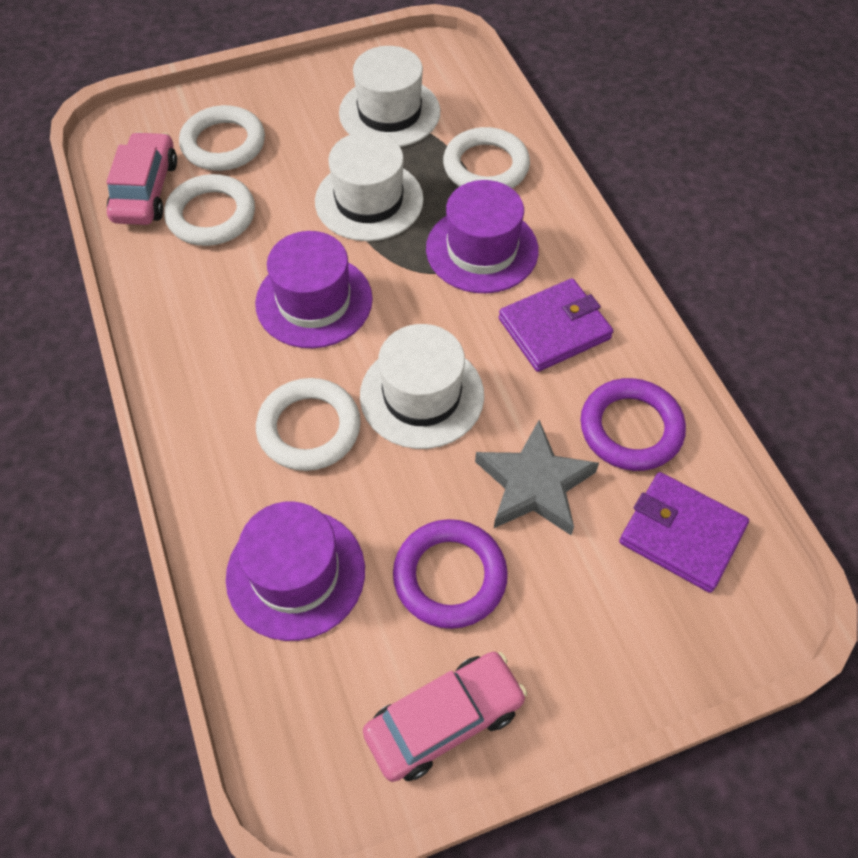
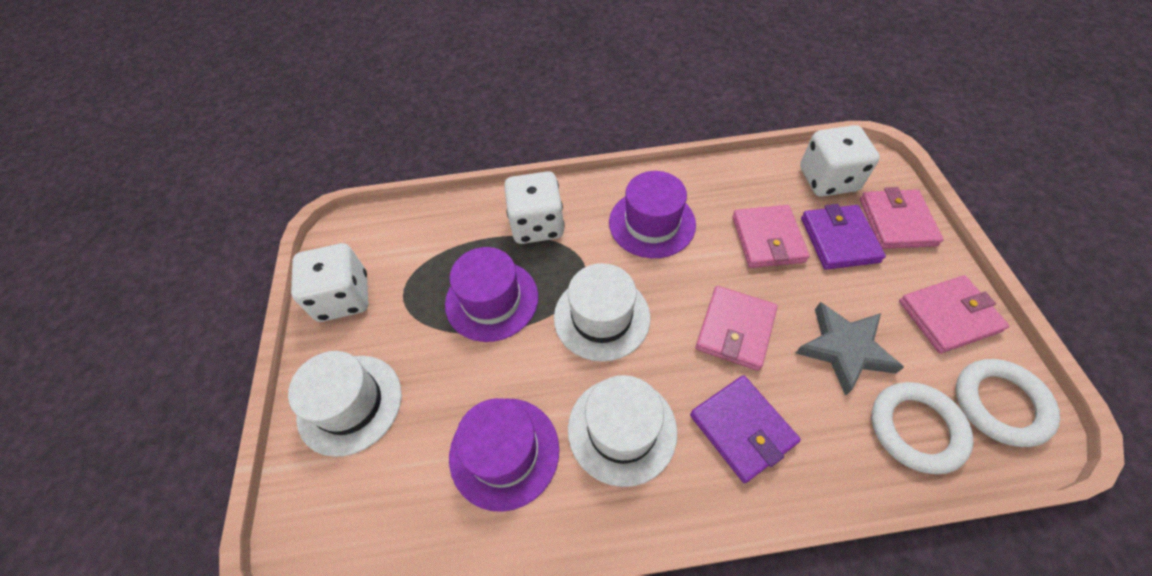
pink car: 2 -> 0
pink wallet: 0 -> 4
purple ring: 2 -> 0
white dice: 0 -> 3
white ring: 4 -> 2

